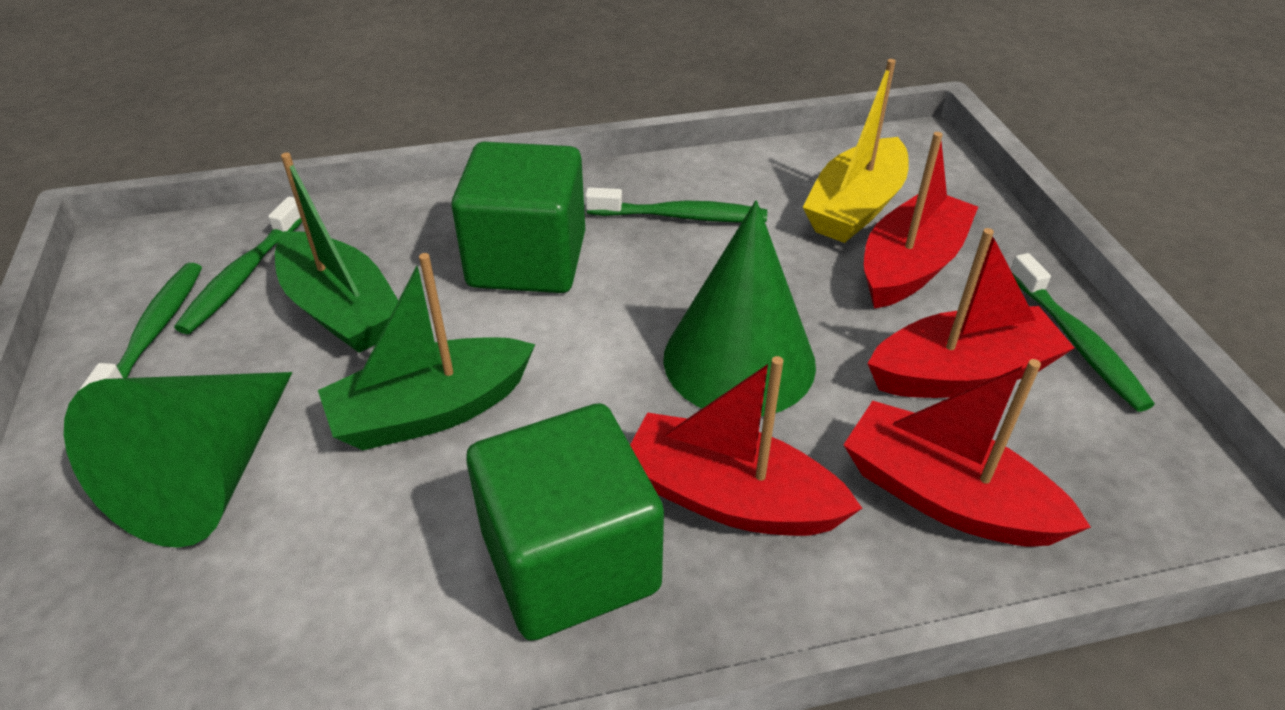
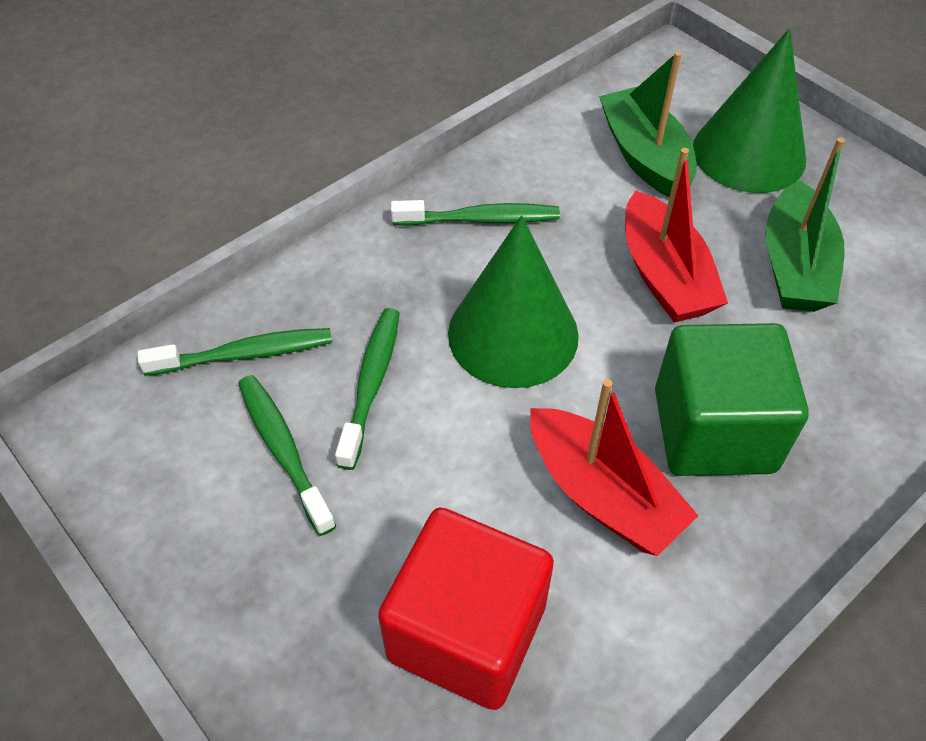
green cube: 2 -> 1
red boat: 4 -> 2
red cube: 0 -> 1
yellow boat: 1 -> 0

